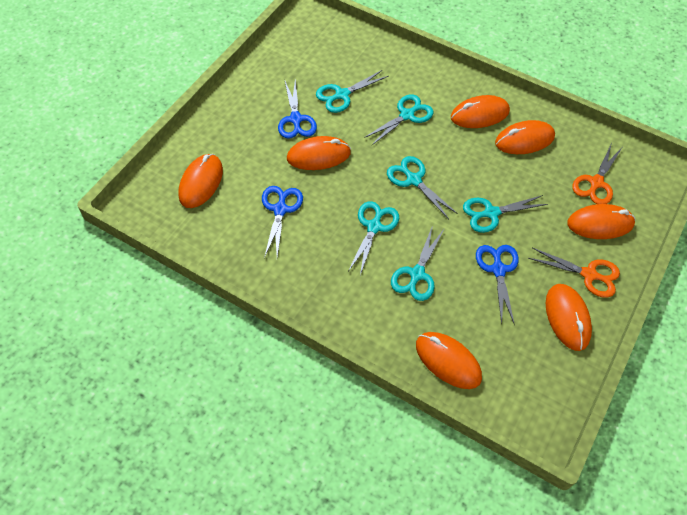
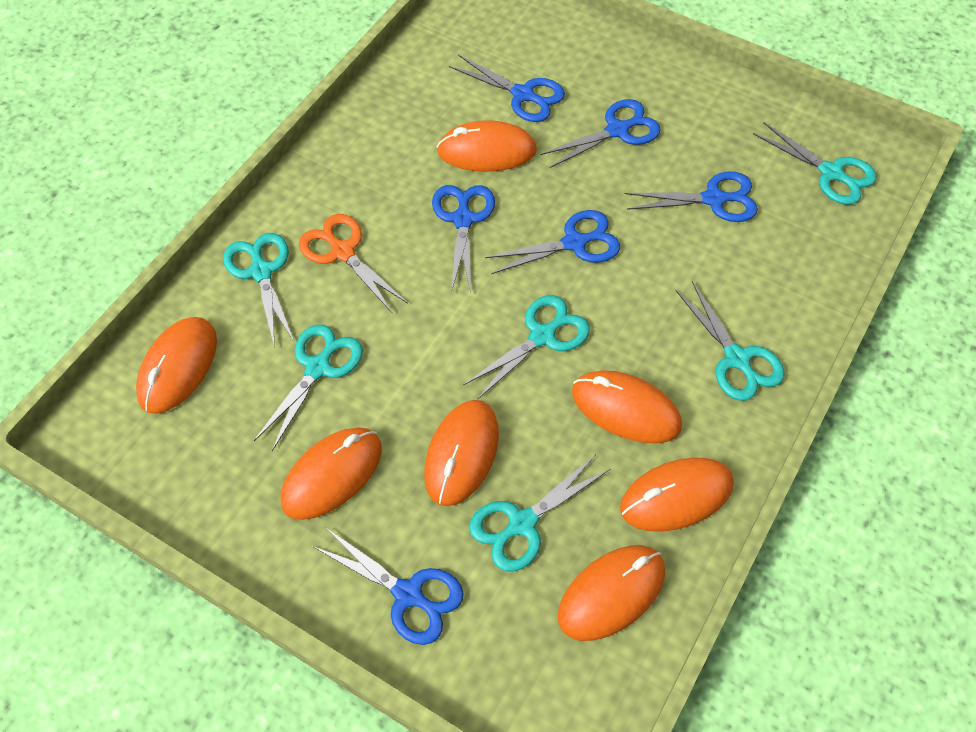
blue scissors: 3 -> 6
orange scissors: 2 -> 1

